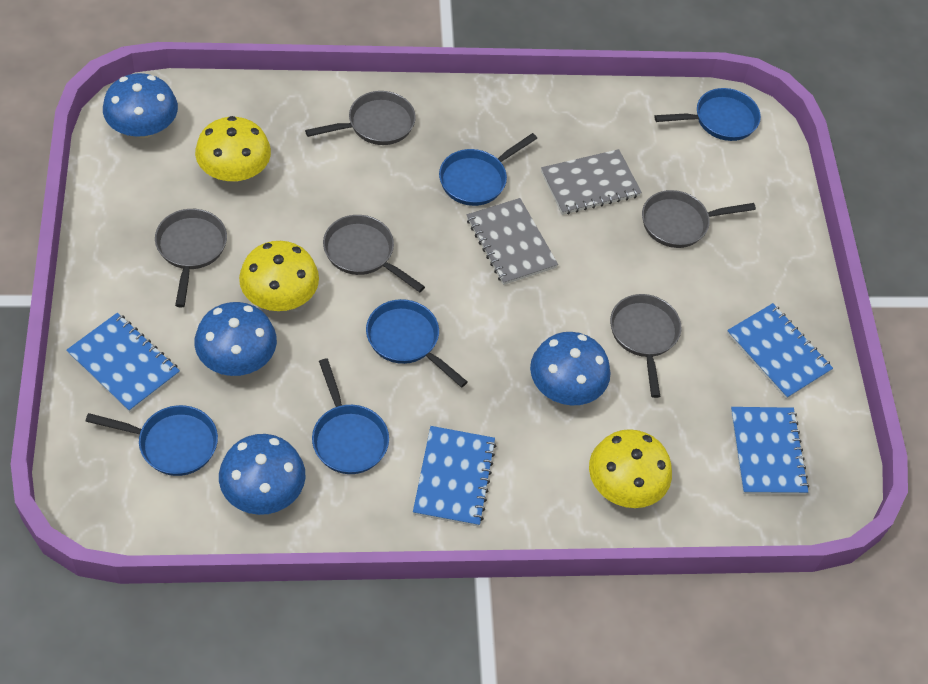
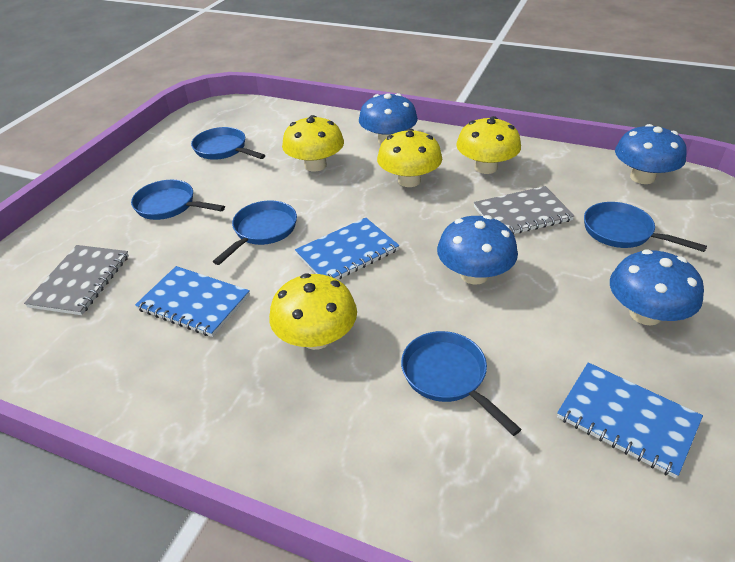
blue notebook: 4 -> 3
grey pan: 5 -> 0
yellow mushroom: 3 -> 4

